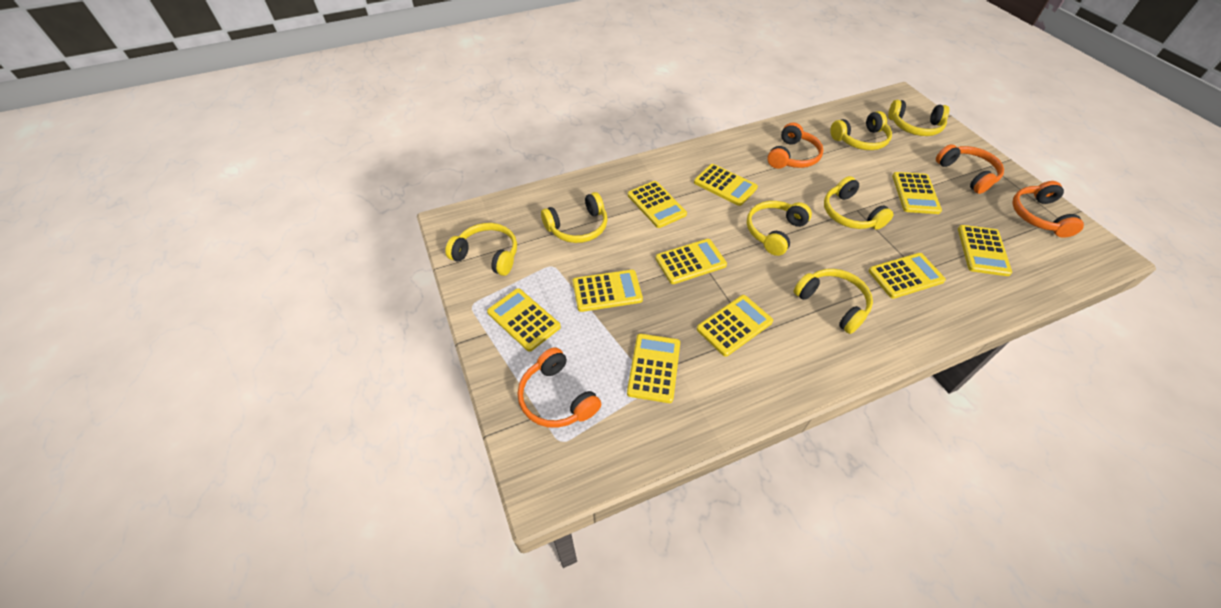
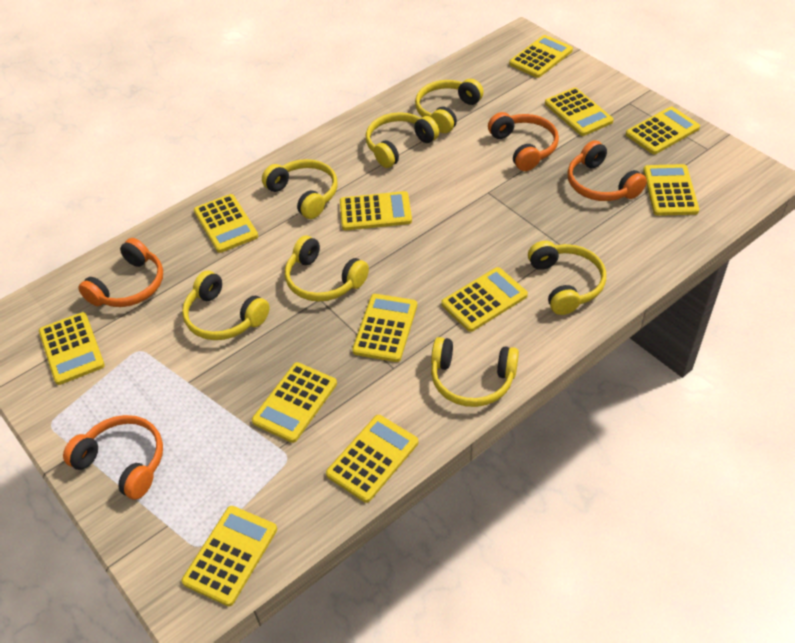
yellow calculator: 10 -> 12

